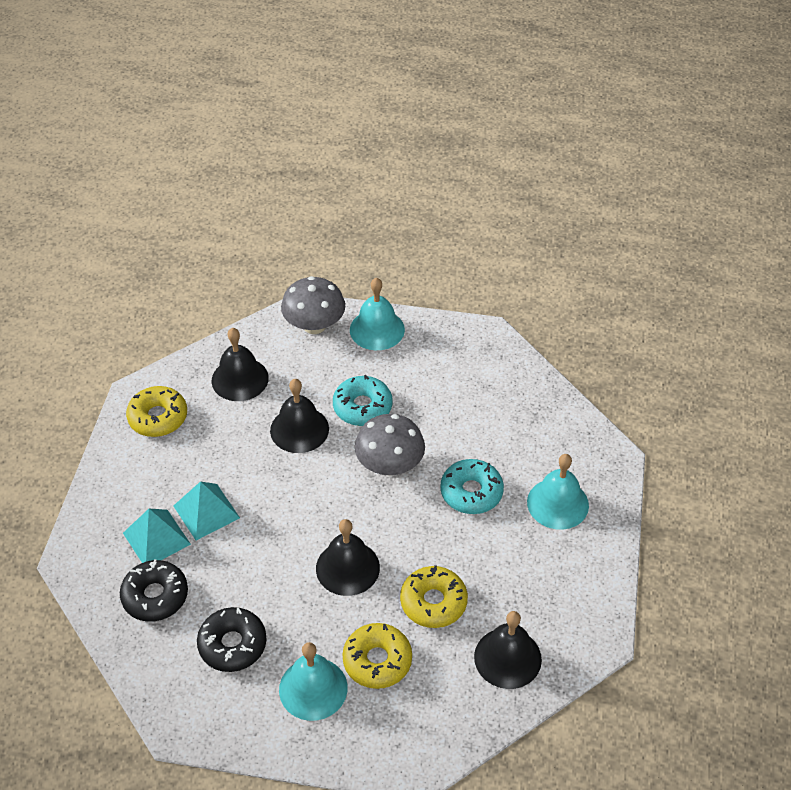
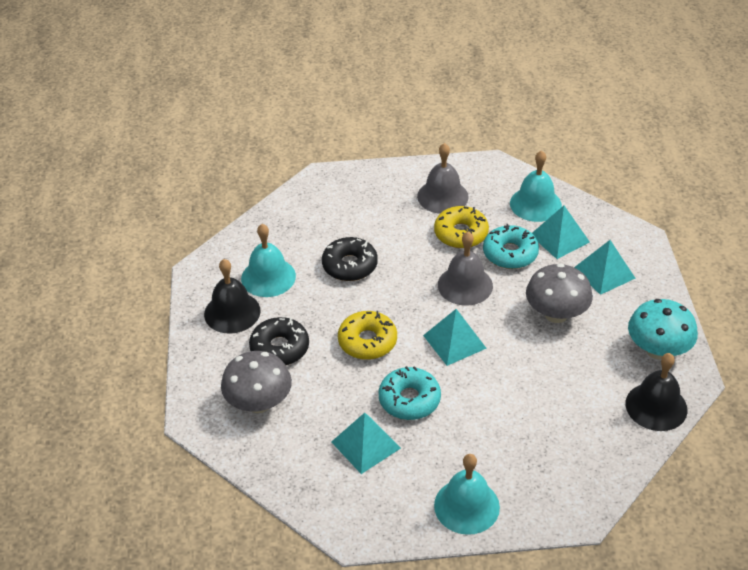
black bell: 4 -> 2
grey bell: 0 -> 2
turquoise mushroom: 0 -> 1
turquoise pyramid: 2 -> 4
yellow donut: 3 -> 2

